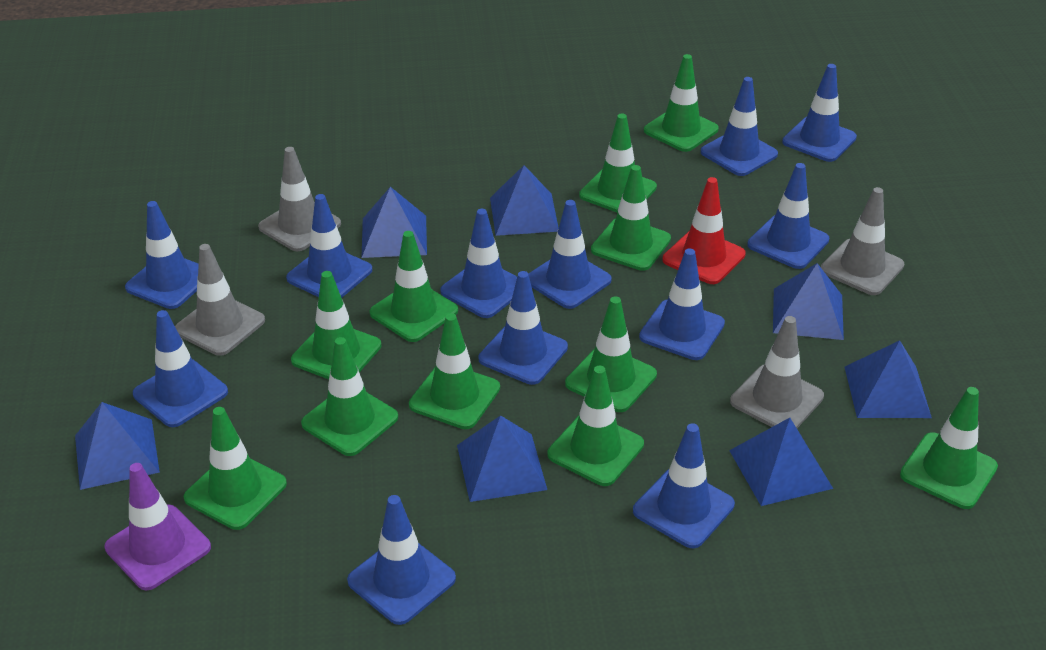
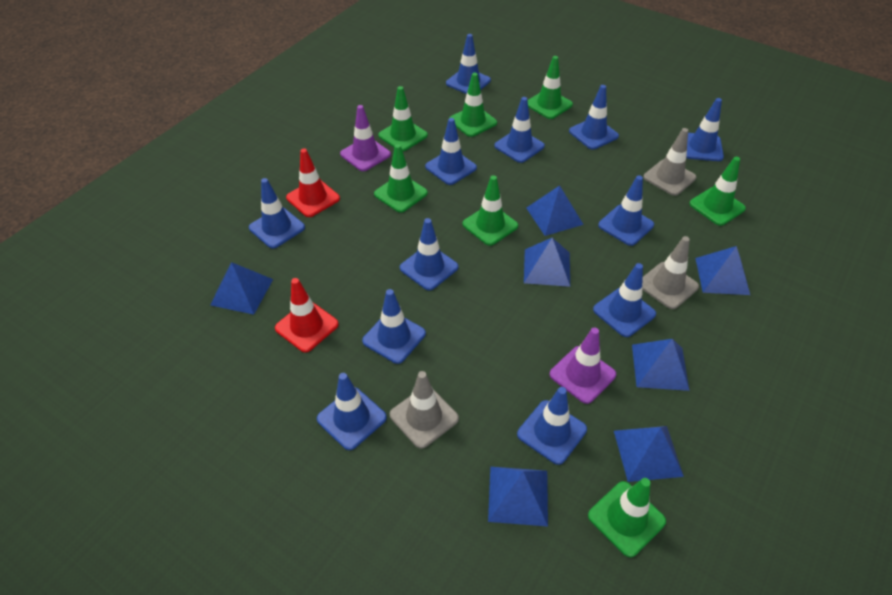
green traffic cone: 11 -> 7
grey traffic cone: 4 -> 3
purple traffic cone: 1 -> 2
red traffic cone: 1 -> 2

